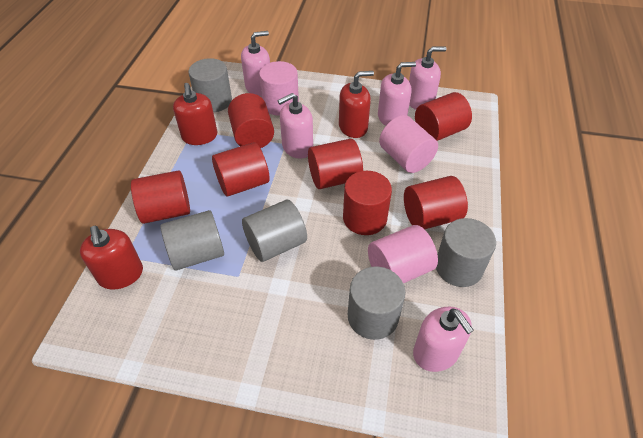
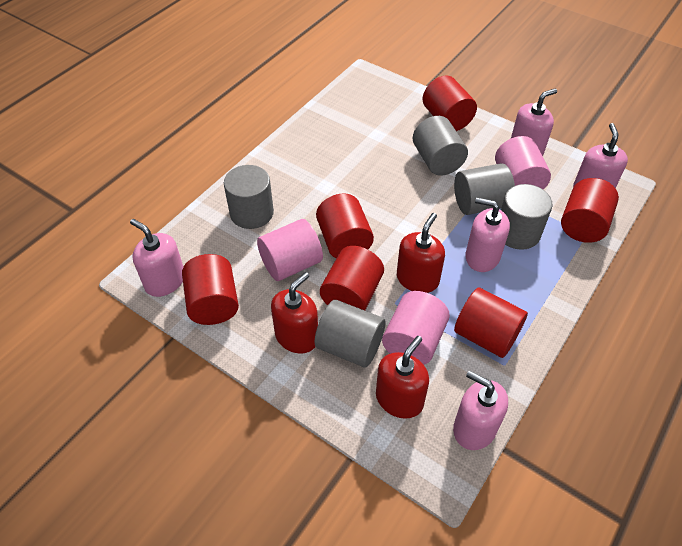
red cylinder: 7 -> 6

